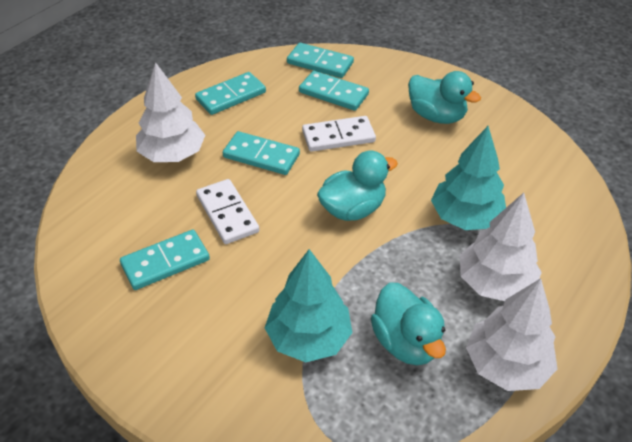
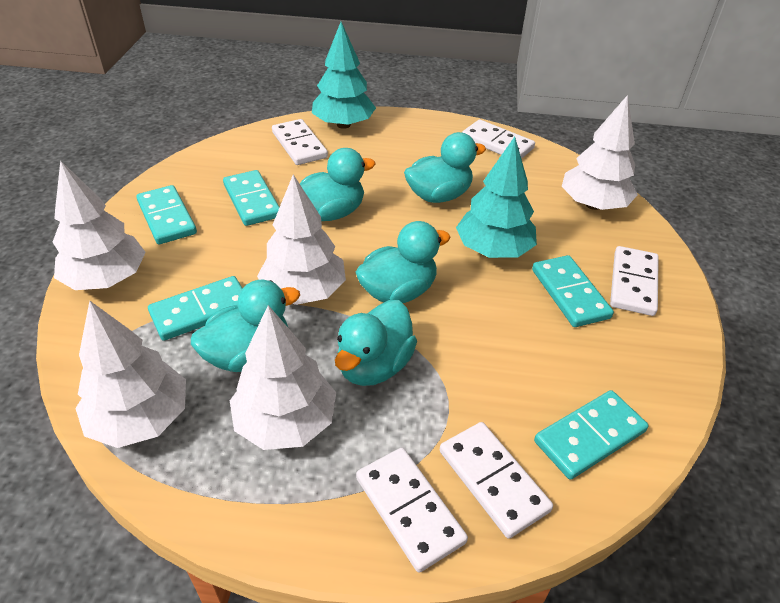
turquoise duck: 3 -> 5
white domino: 2 -> 5
white tree: 3 -> 5

